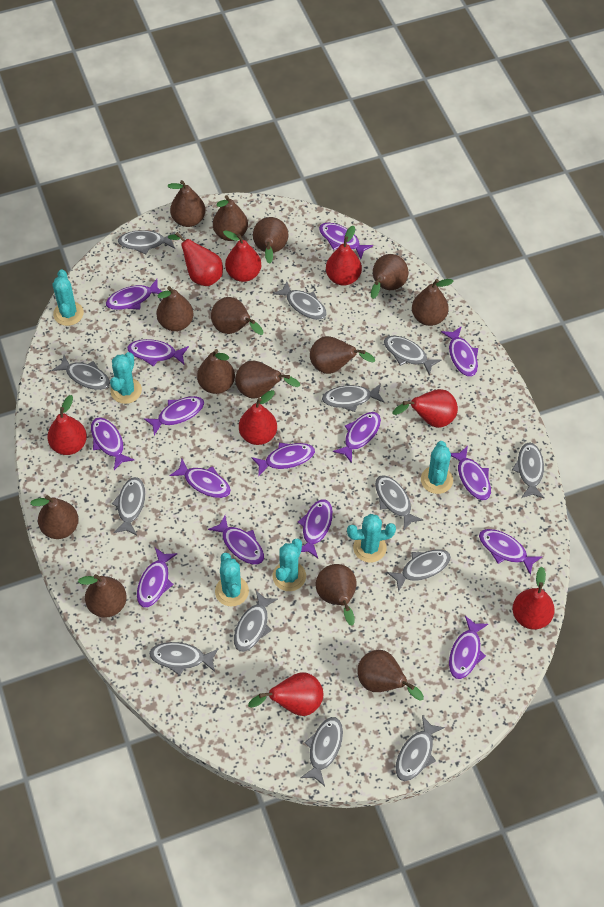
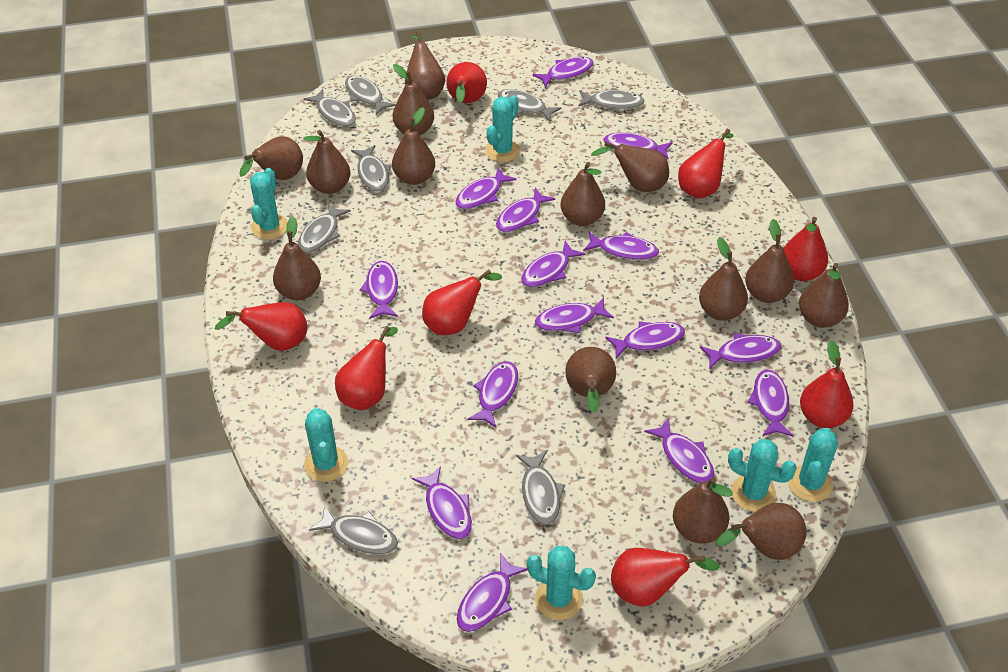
grey fish: 13 -> 8

